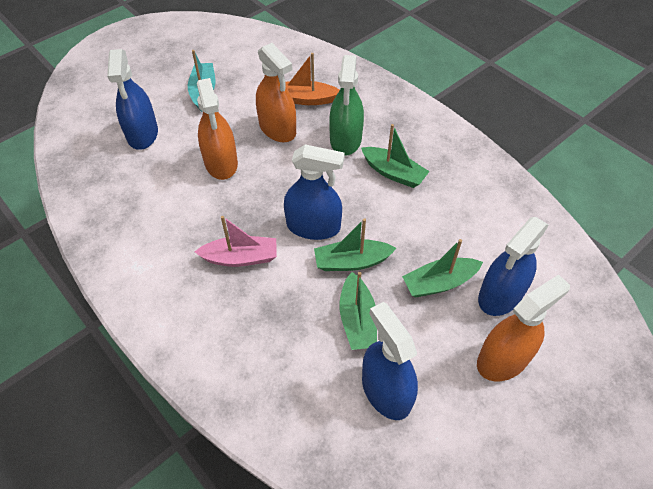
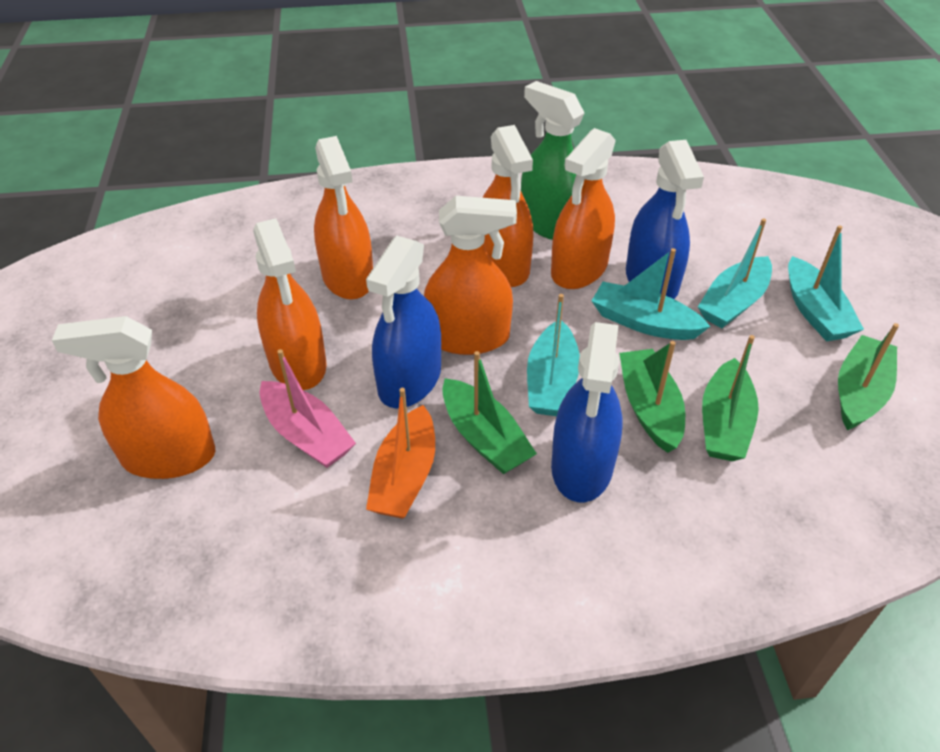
blue spray bottle: 4 -> 3
orange spray bottle: 3 -> 6
turquoise boat: 1 -> 4

